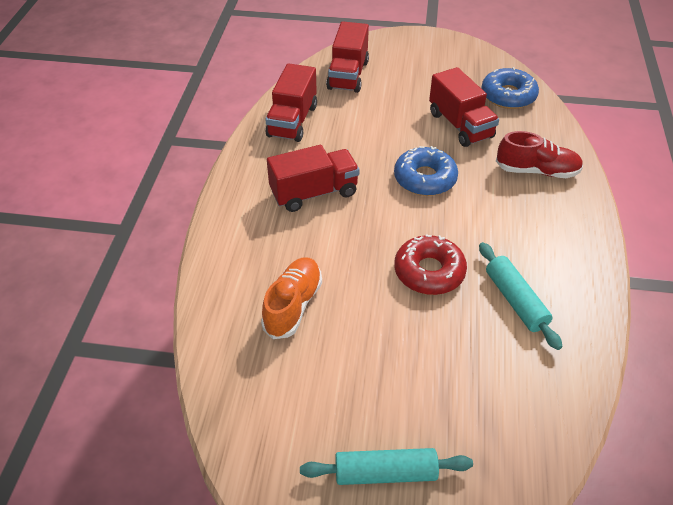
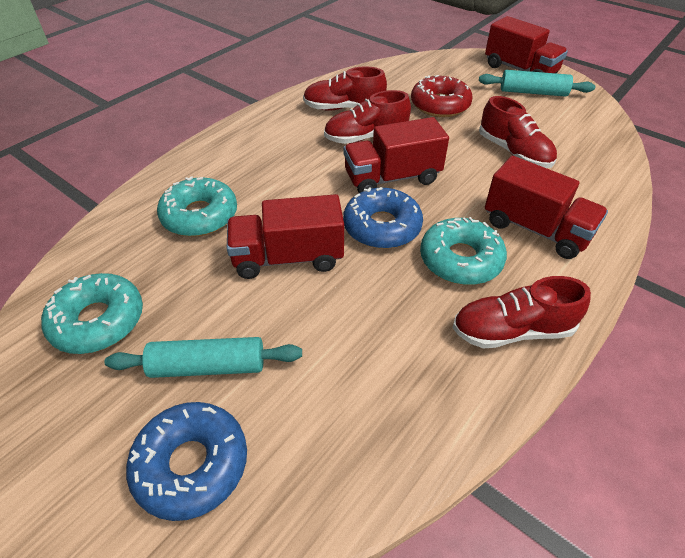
orange shoe: 1 -> 0
red shoe: 1 -> 4
turquoise donut: 0 -> 3

